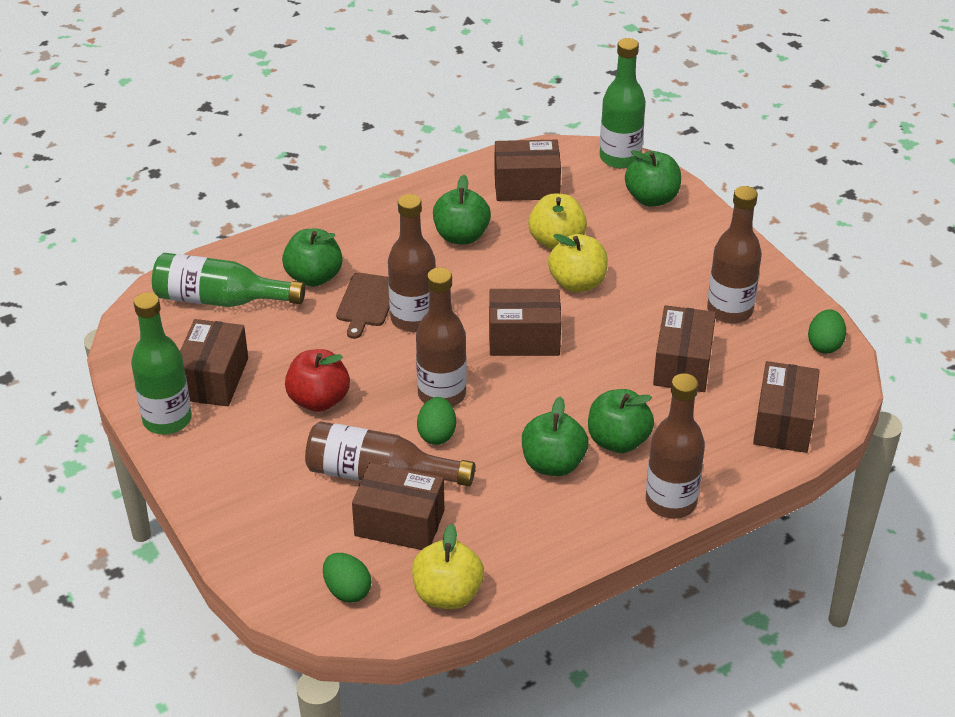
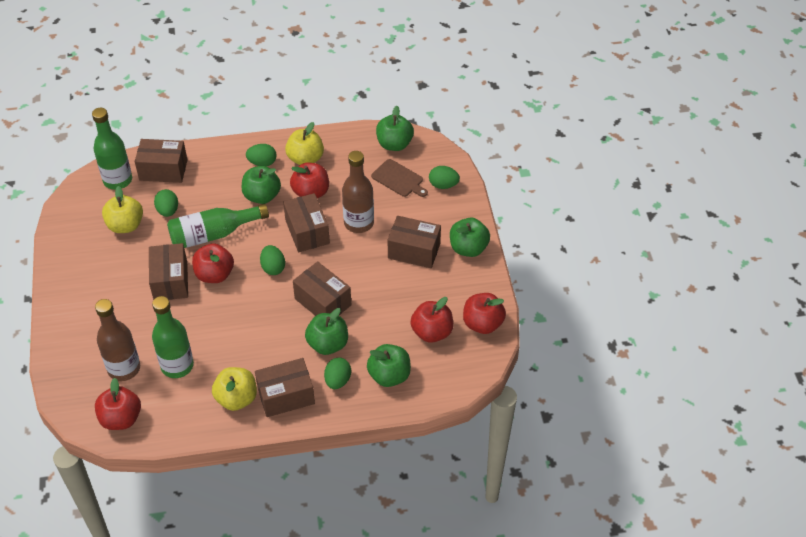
brown bottle: 5 -> 2
green egg: 3 -> 5
red apple: 1 -> 5

